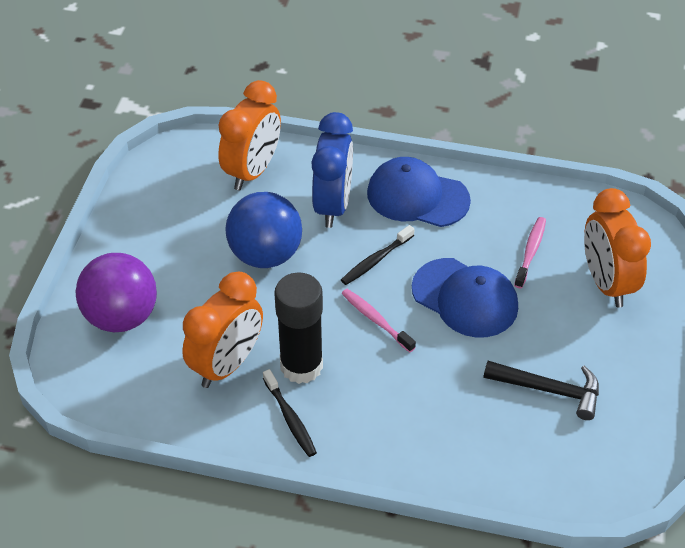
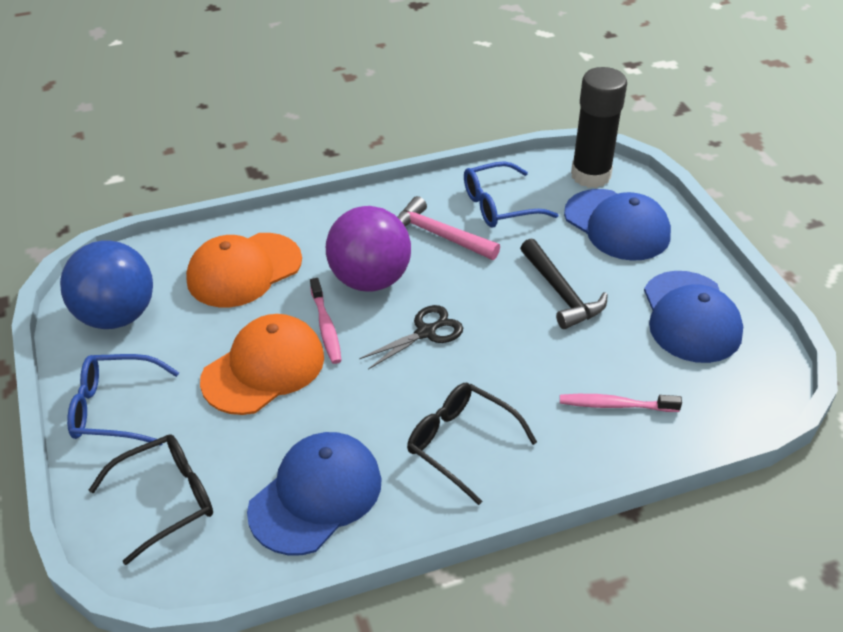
black glasses: 0 -> 2
black scissors: 0 -> 1
black toothbrush: 2 -> 0
blue cap: 2 -> 3
blue clock: 1 -> 0
blue glasses: 0 -> 2
orange cap: 0 -> 2
orange clock: 3 -> 0
pink hammer: 0 -> 1

